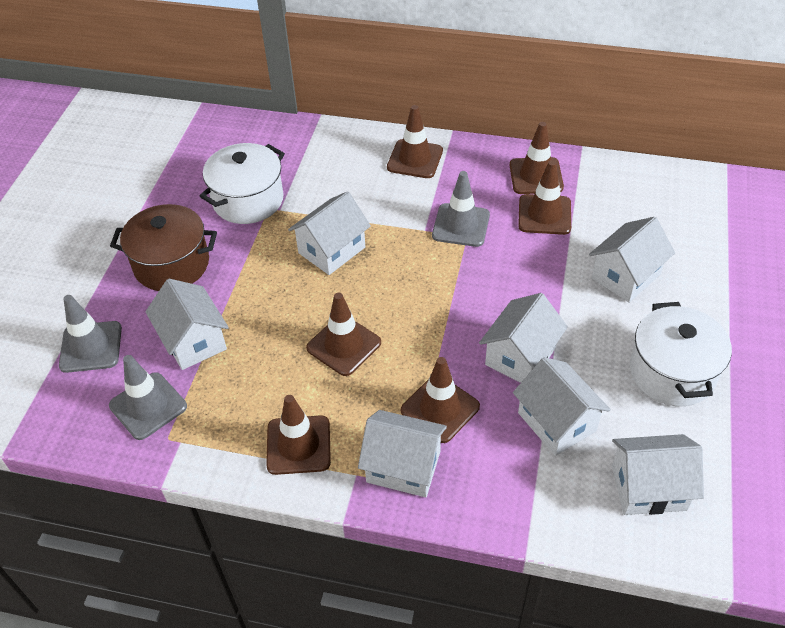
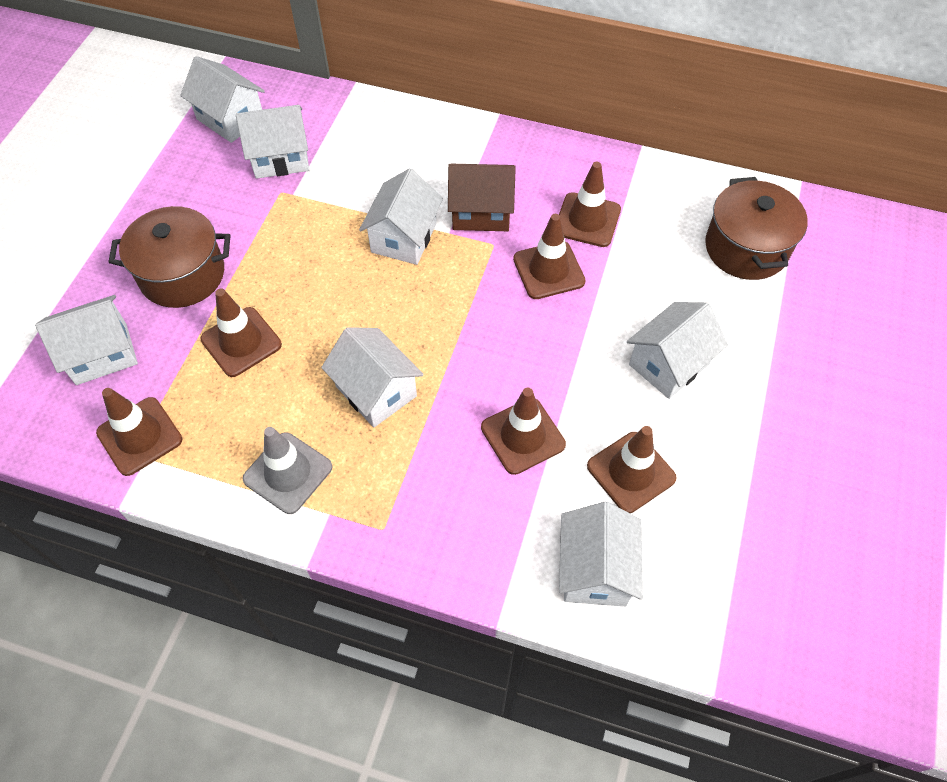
brown house: 0 -> 1
brown pot: 1 -> 2
grey traffic cone: 3 -> 1
white pot: 2 -> 0

